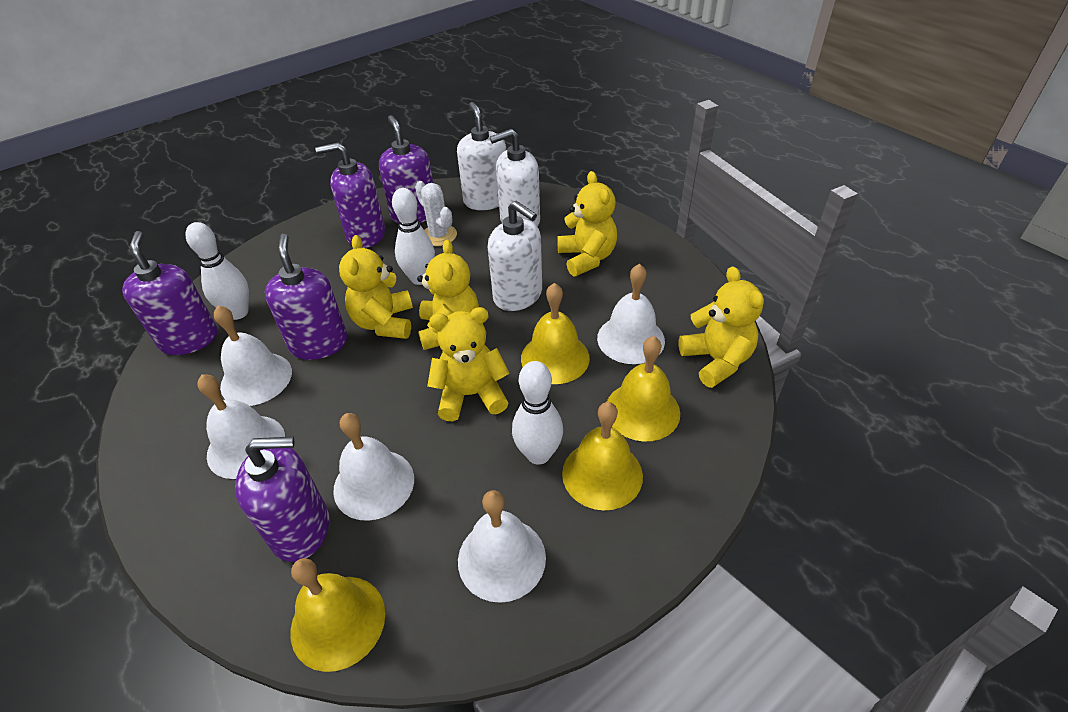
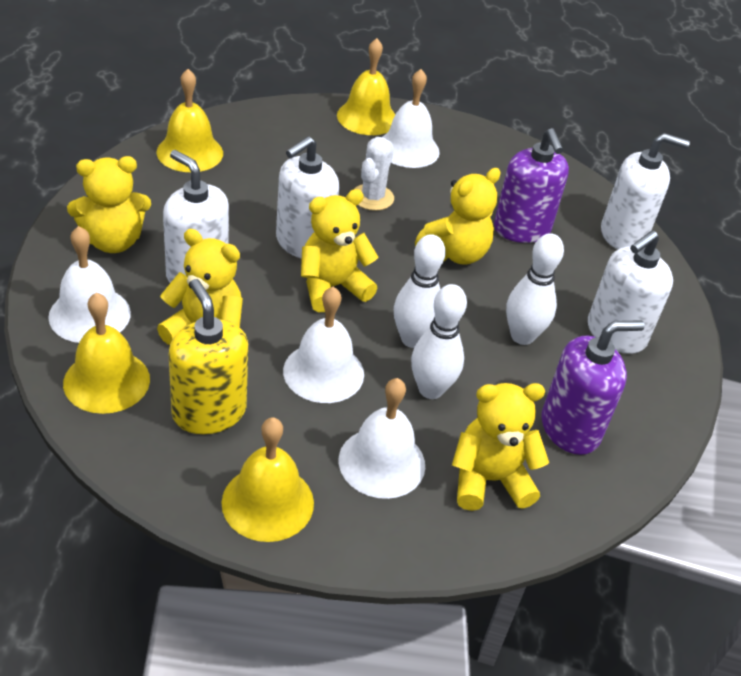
purple soap dispenser: 5 -> 2
white bell: 5 -> 4
white soap dispenser: 3 -> 4
yellow soap dispenser: 0 -> 1

